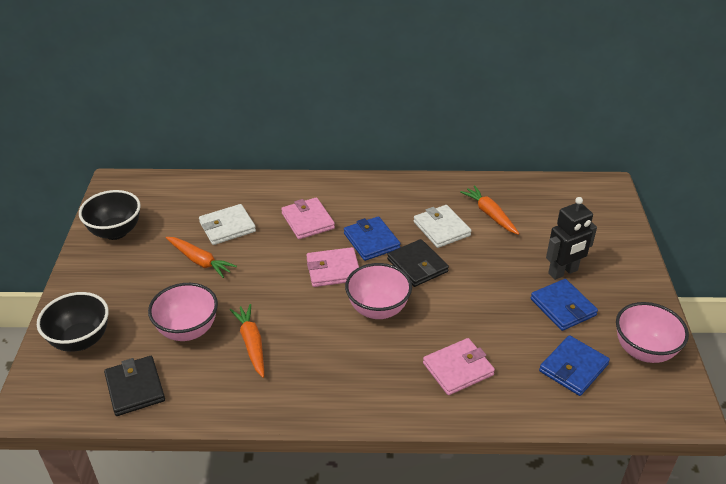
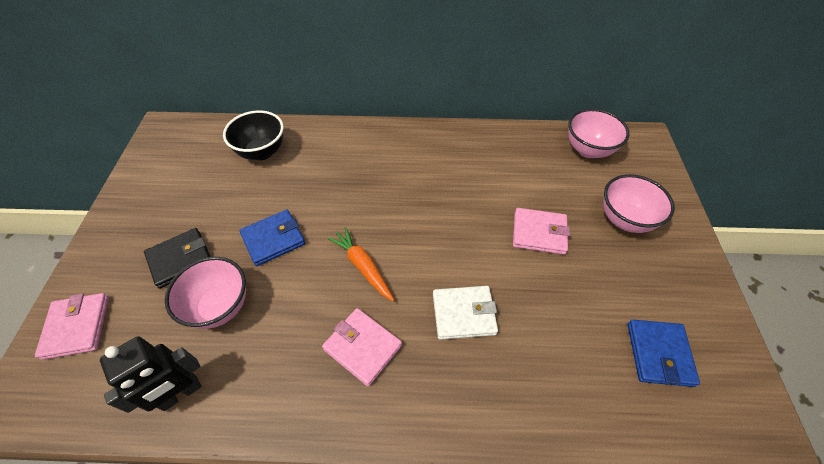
black bowl: 2 -> 1
black wallet: 2 -> 1
blue wallet: 3 -> 2
orange carrot: 3 -> 1
white wallet: 2 -> 1

